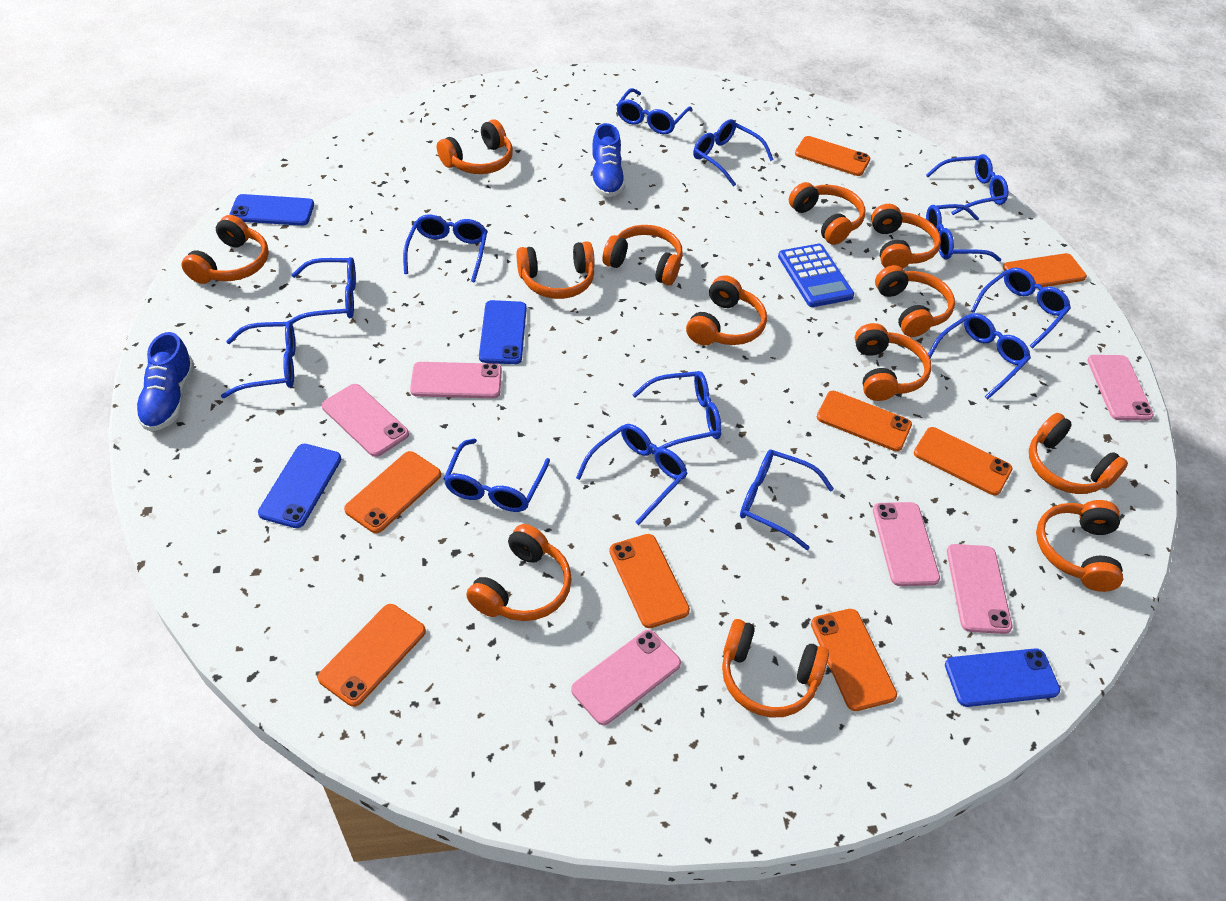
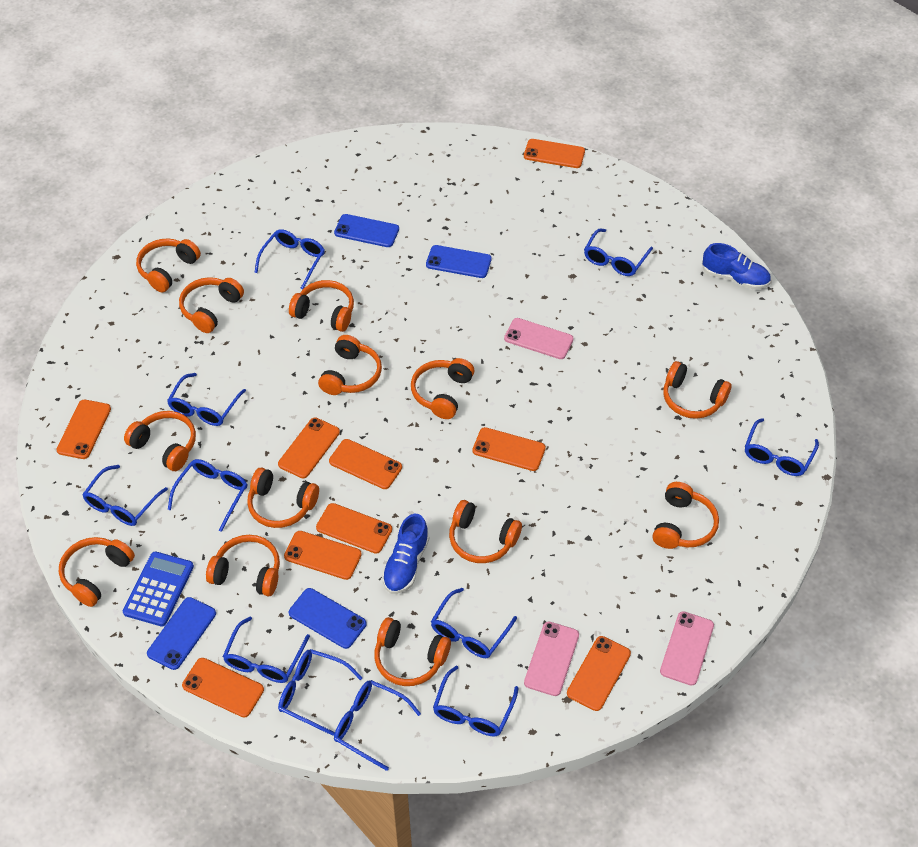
blue glasses: 13 -> 11
orange phone: 8 -> 9
pink phone: 6 -> 3

